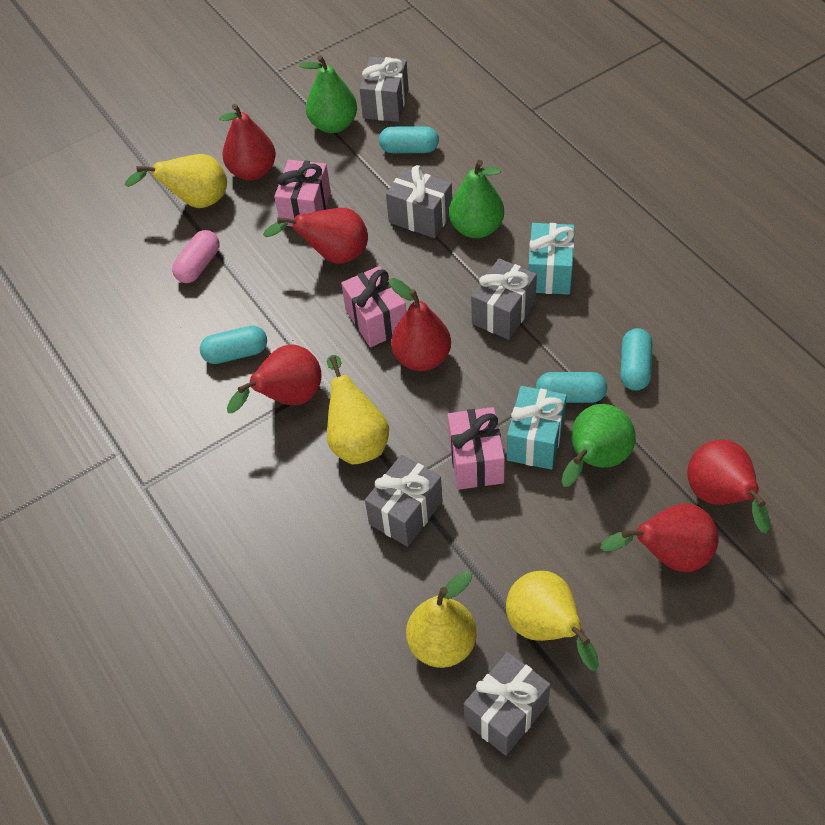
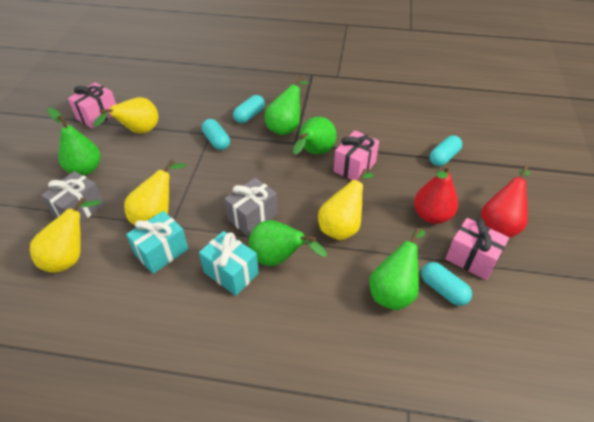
green pear: 3 -> 5
grey gift: 5 -> 2
pink capsule: 1 -> 0
red pear: 6 -> 2

